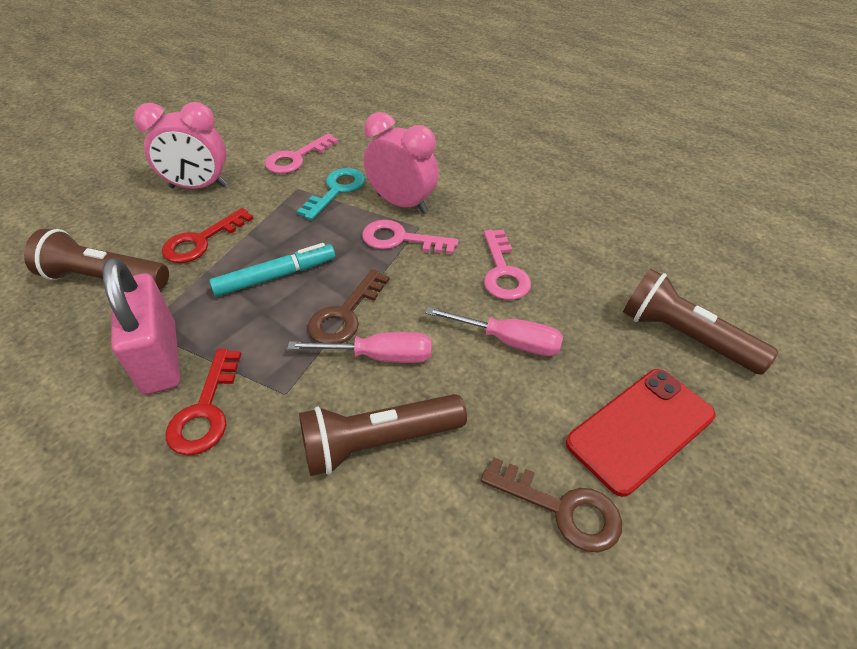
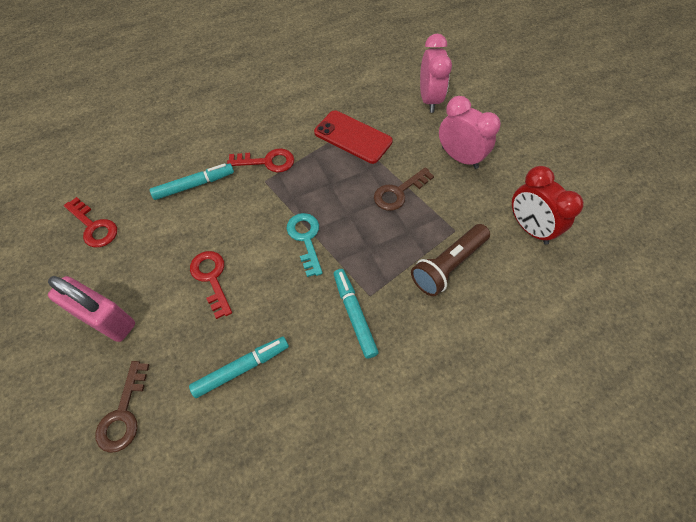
brown flashlight: 3 -> 1
pink key: 3 -> 0
pink screwdriver: 2 -> 0
red clock: 0 -> 1
red key: 2 -> 3
turquoise marker: 1 -> 3

